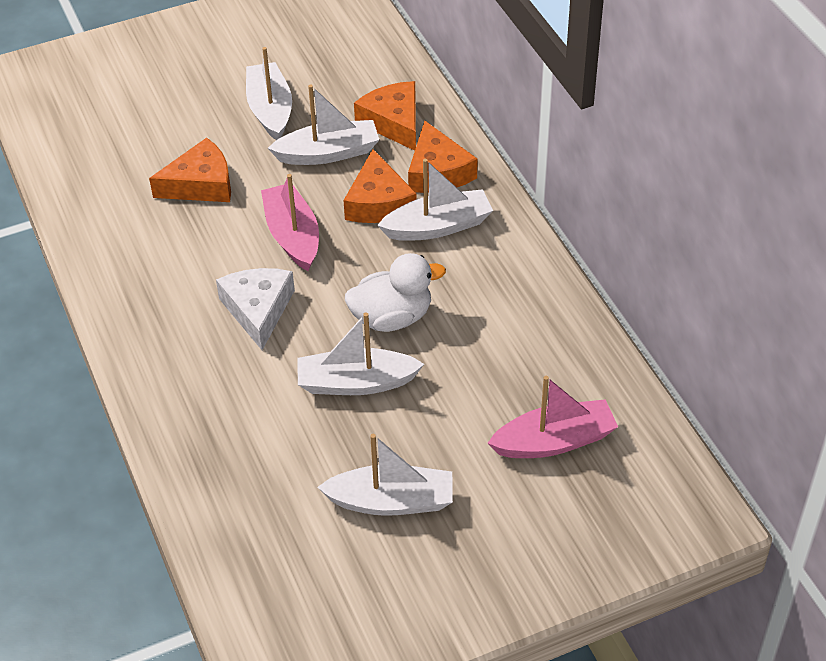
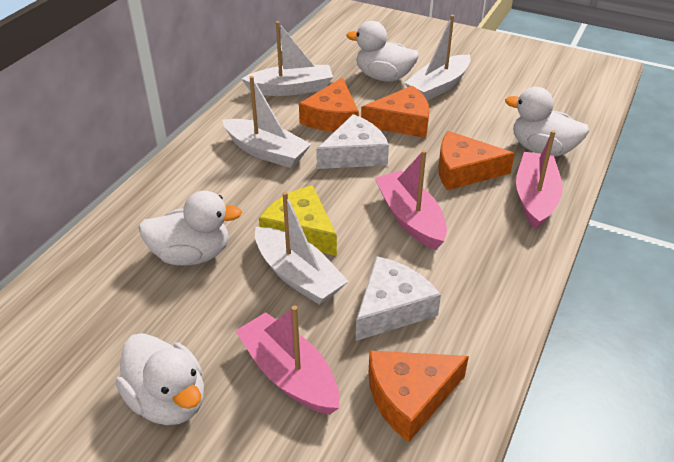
pink boat: 2 -> 3
white boat: 5 -> 4
white cheese: 1 -> 2
white duck: 1 -> 4
yellow cheese: 0 -> 1

